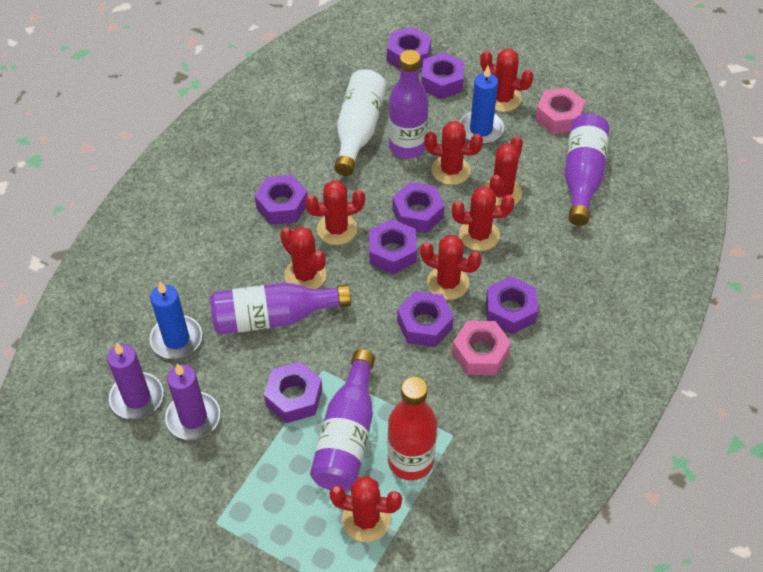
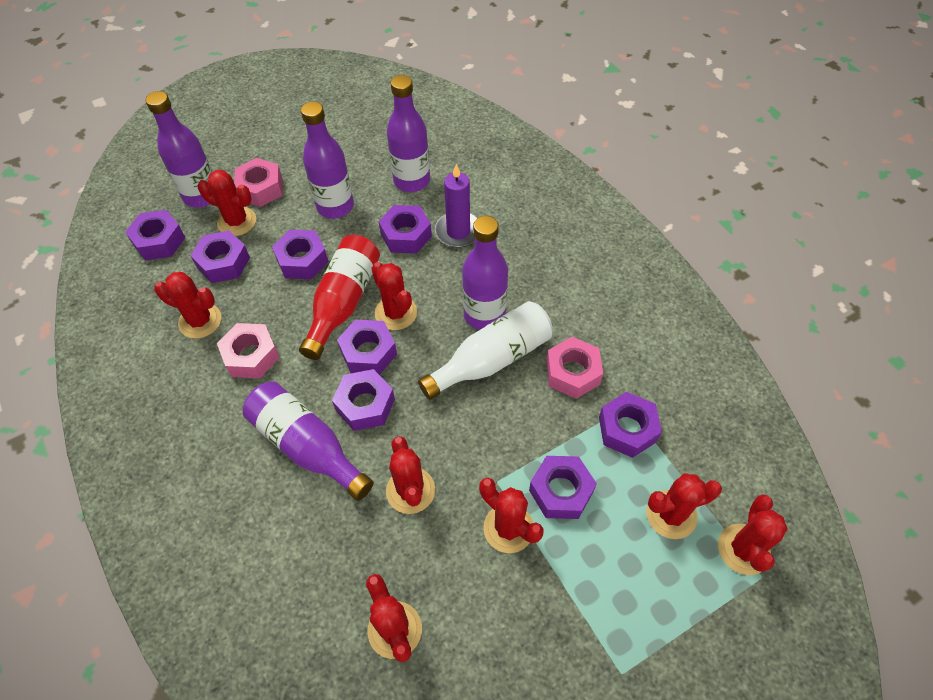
blue candle: 2 -> 0
pink nut: 2 -> 3
purple bottle: 4 -> 5
purple candle: 2 -> 1

